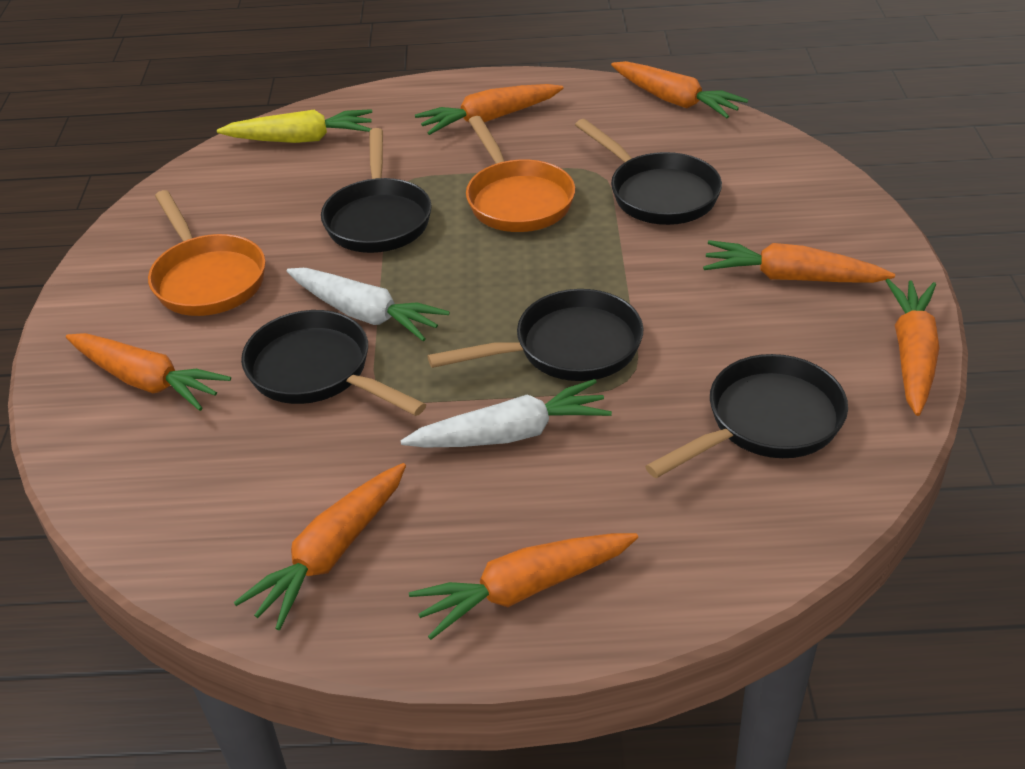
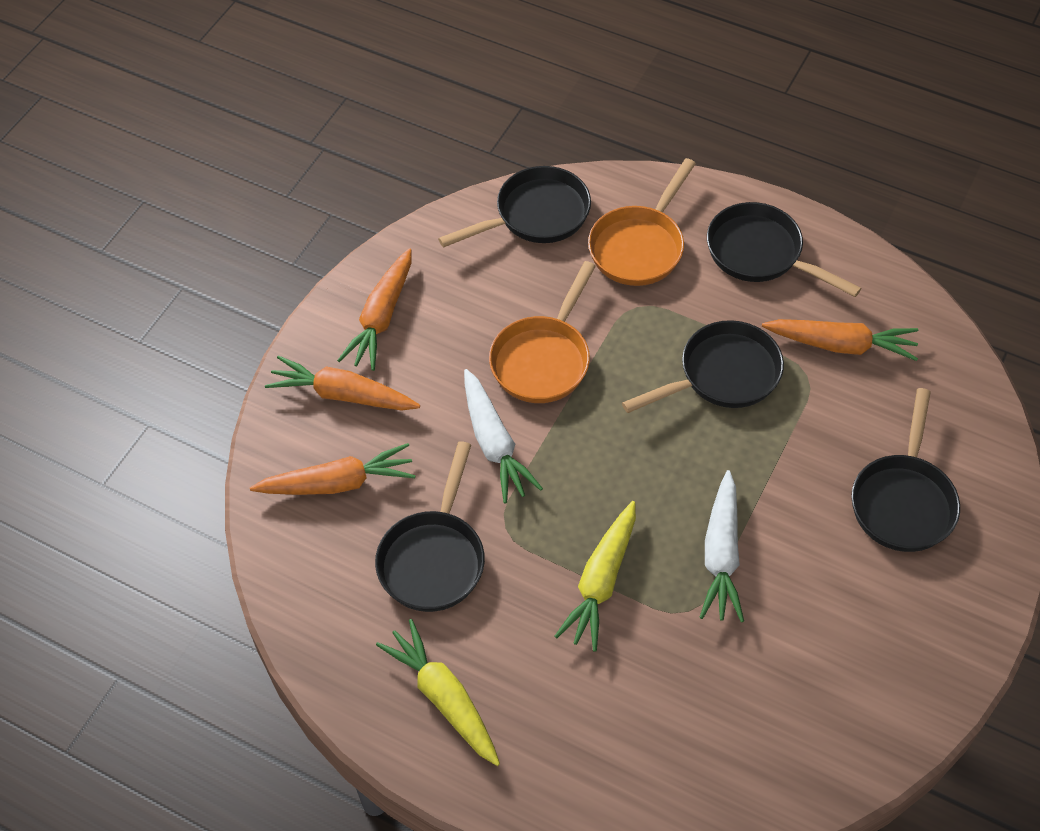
orange carrot: 7 -> 4
yellow carrot: 1 -> 2

